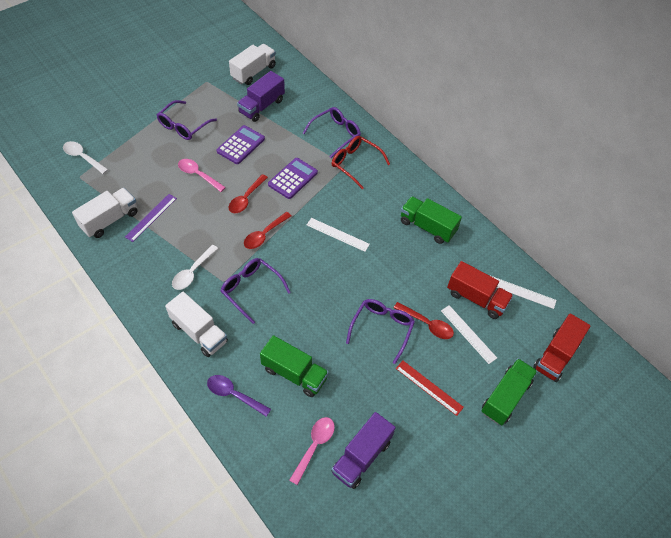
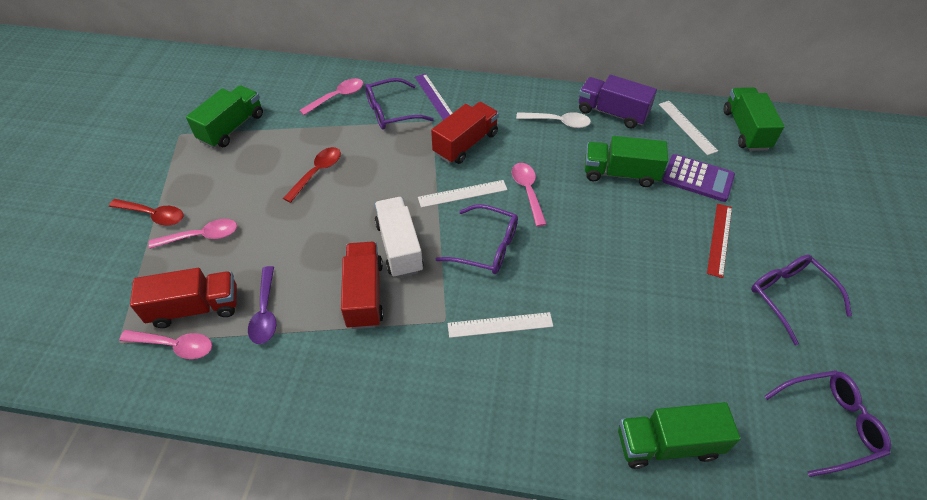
green truck: 3 -> 4
pink spoon: 2 -> 4
purple calculator: 2 -> 1
purple truck: 2 -> 1
red glasses: 1 -> 0
red spoon: 3 -> 2
red truck: 2 -> 3
white spoon: 2 -> 1
white truck: 3 -> 1

